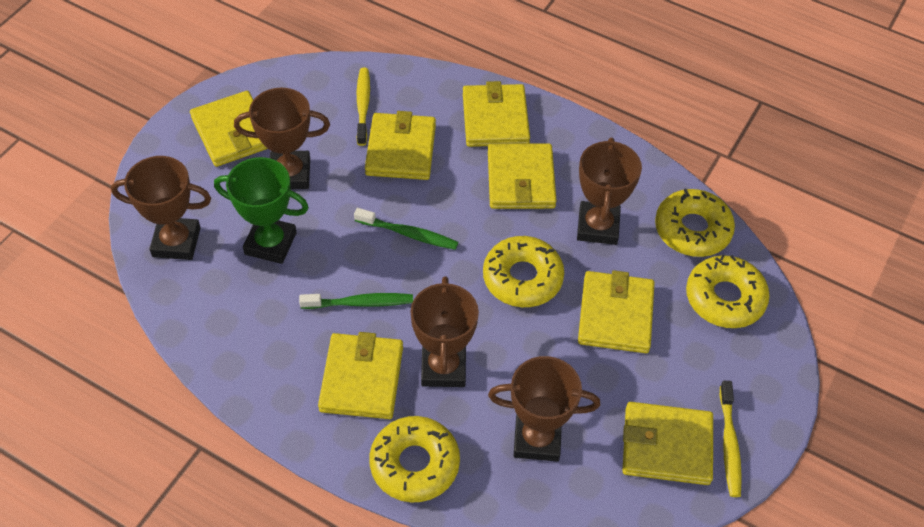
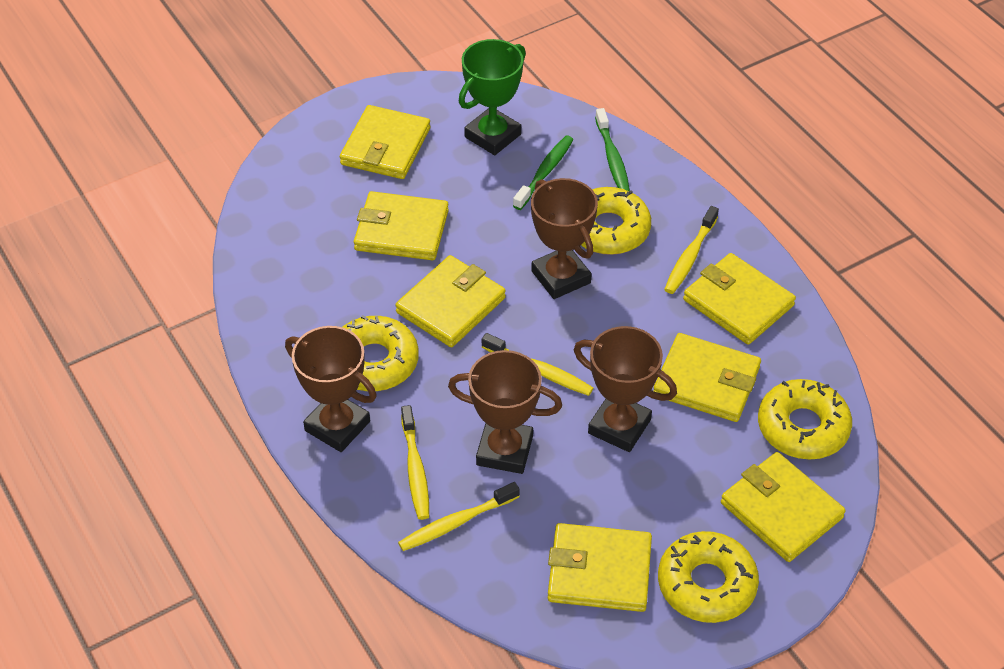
brown trophy: 5 -> 4
yellow toothbrush: 2 -> 4

